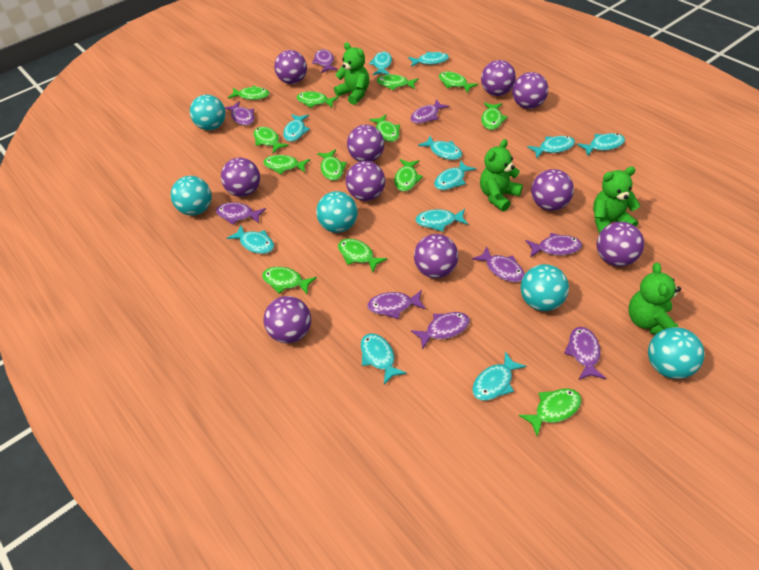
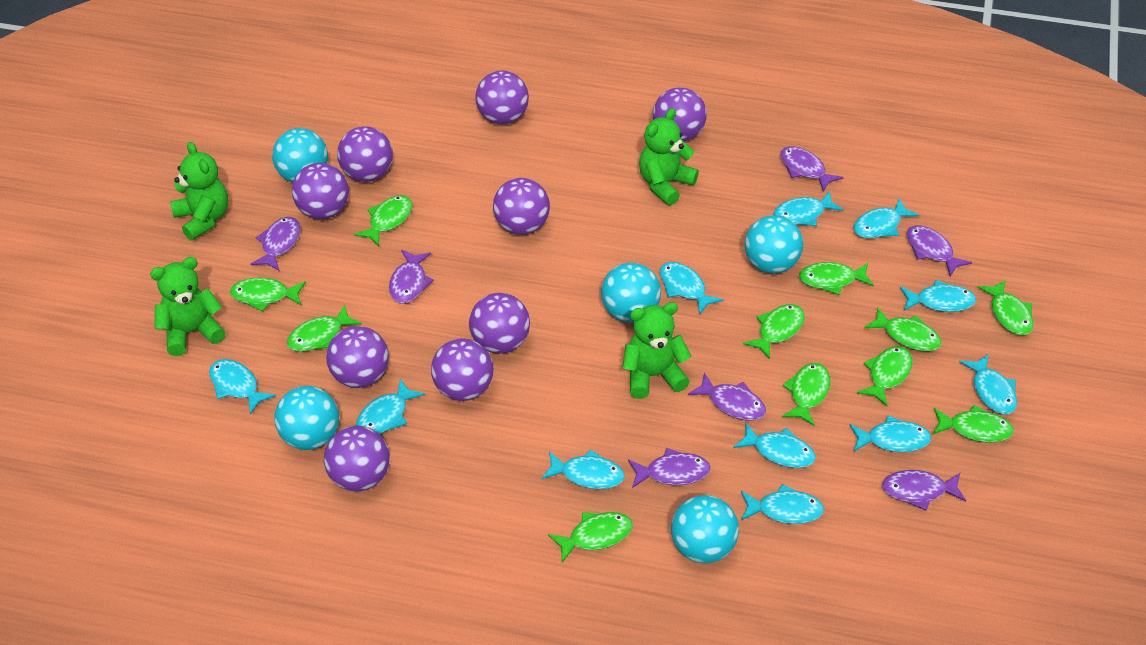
green fish: 13 -> 11
purple ball: 10 -> 9
purple fish: 9 -> 7

